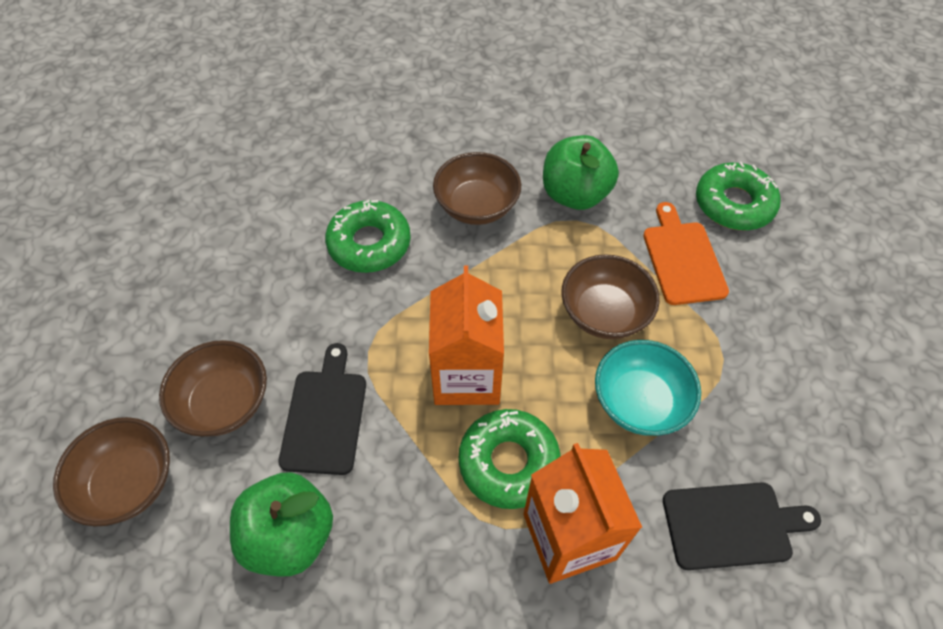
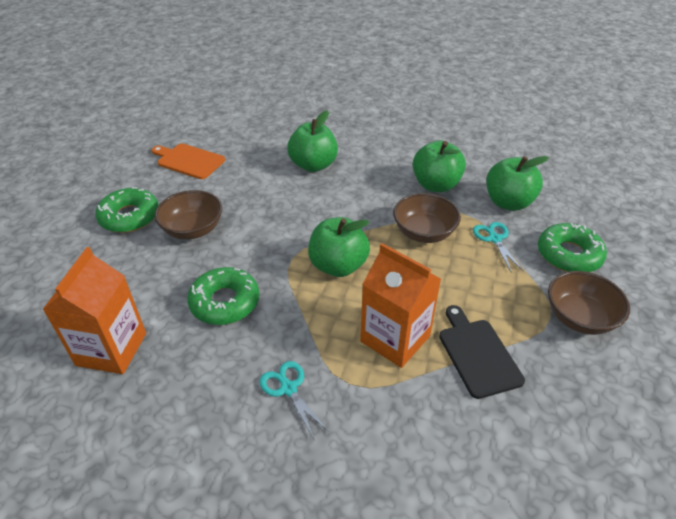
black cutting board: 2 -> 1
brown bowl: 4 -> 3
green apple: 2 -> 4
turquoise bowl: 1 -> 0
turquoise scissors: 0 -> 2

